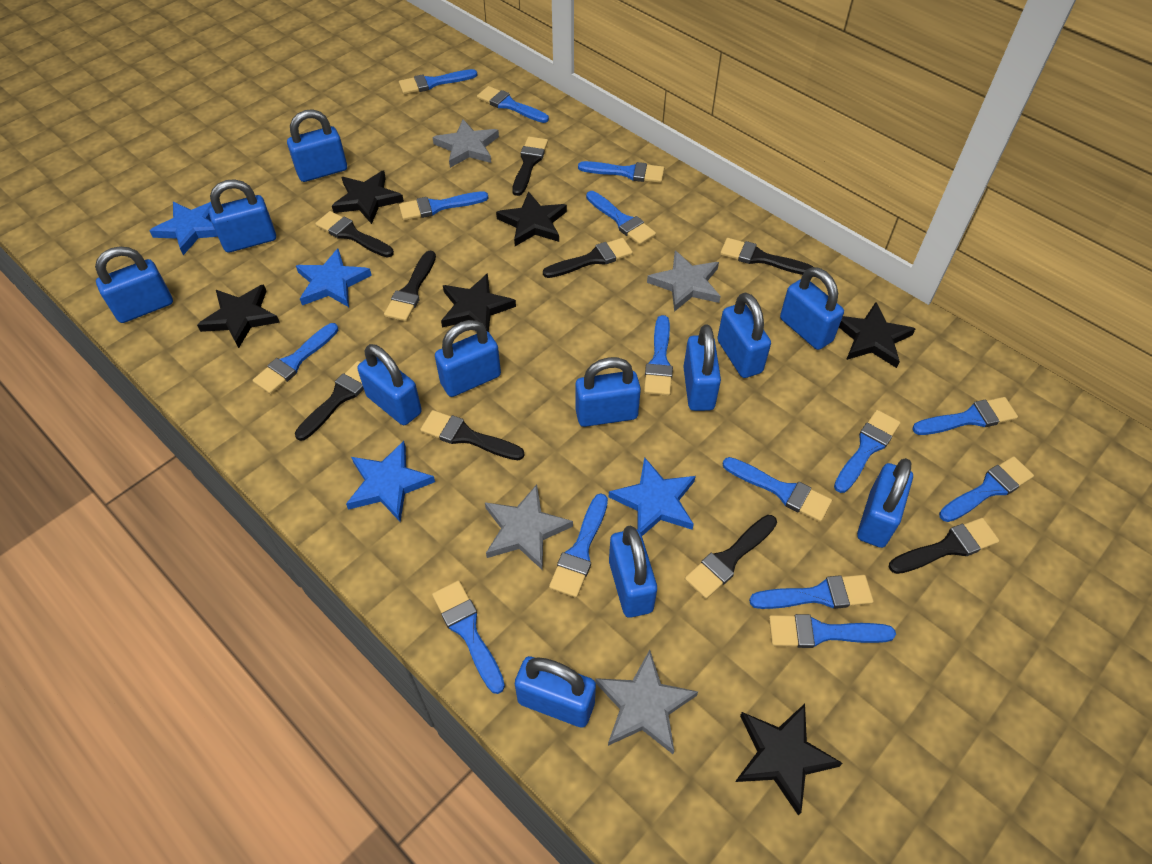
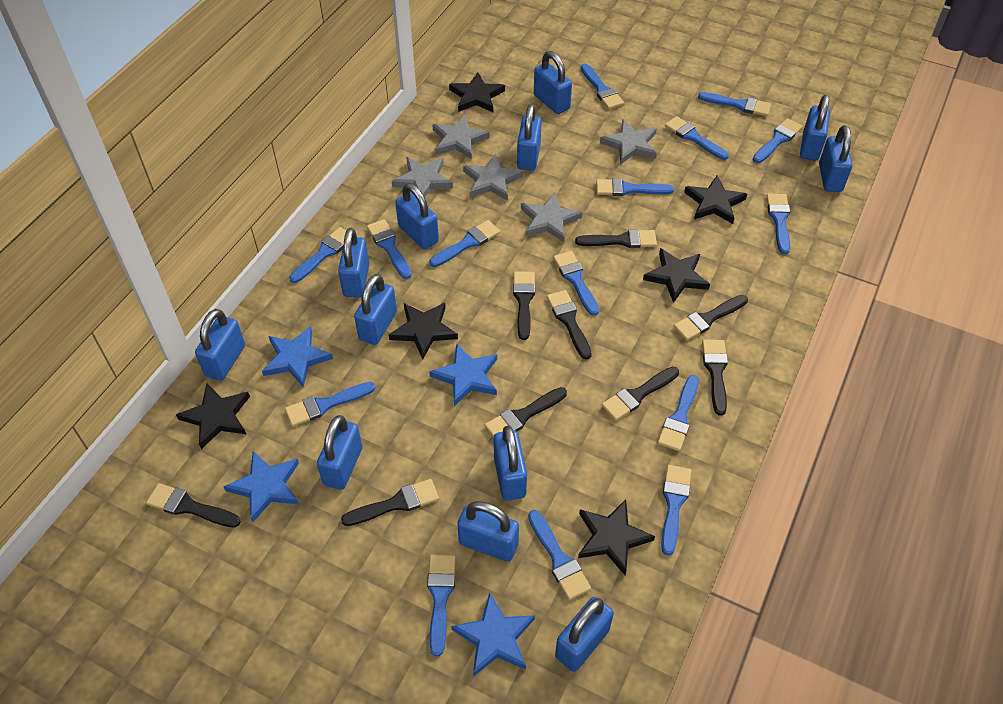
grey star: 4 -> 5

